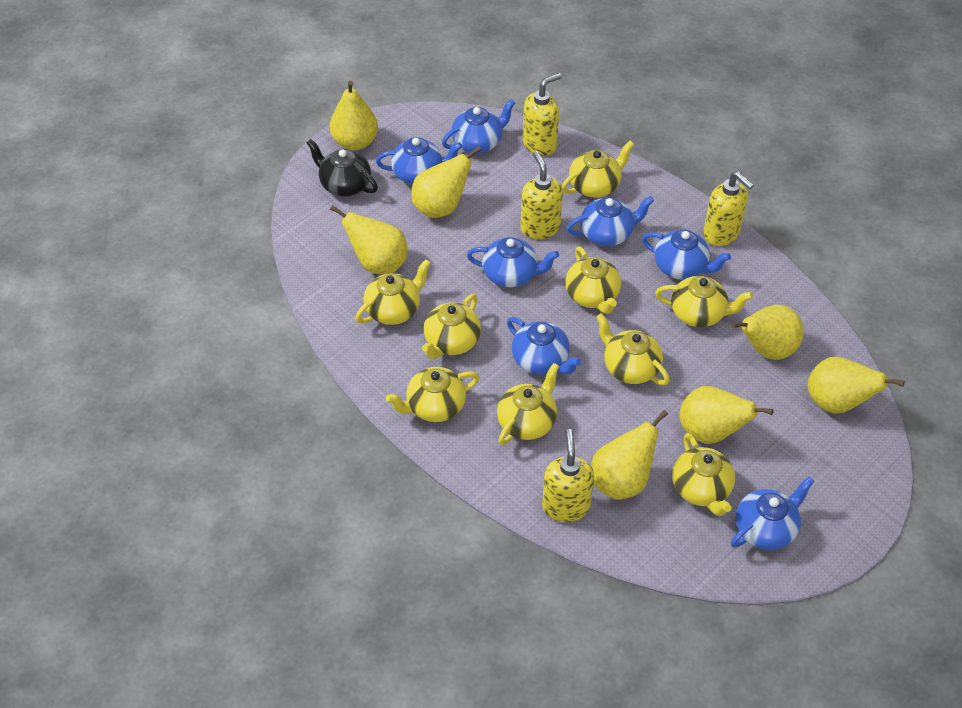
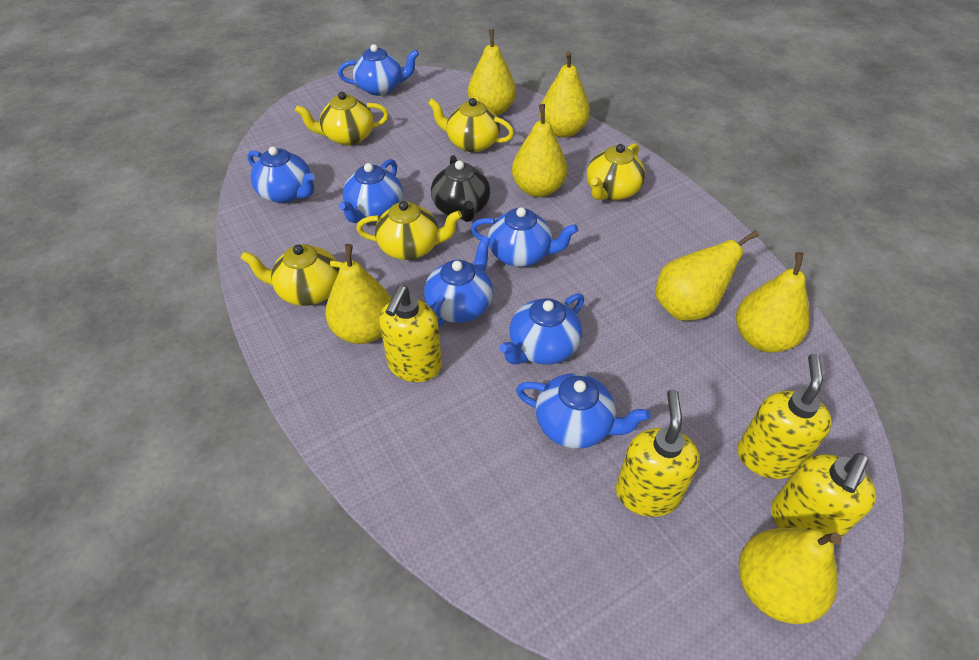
yellow teapot: 9 -> 5

